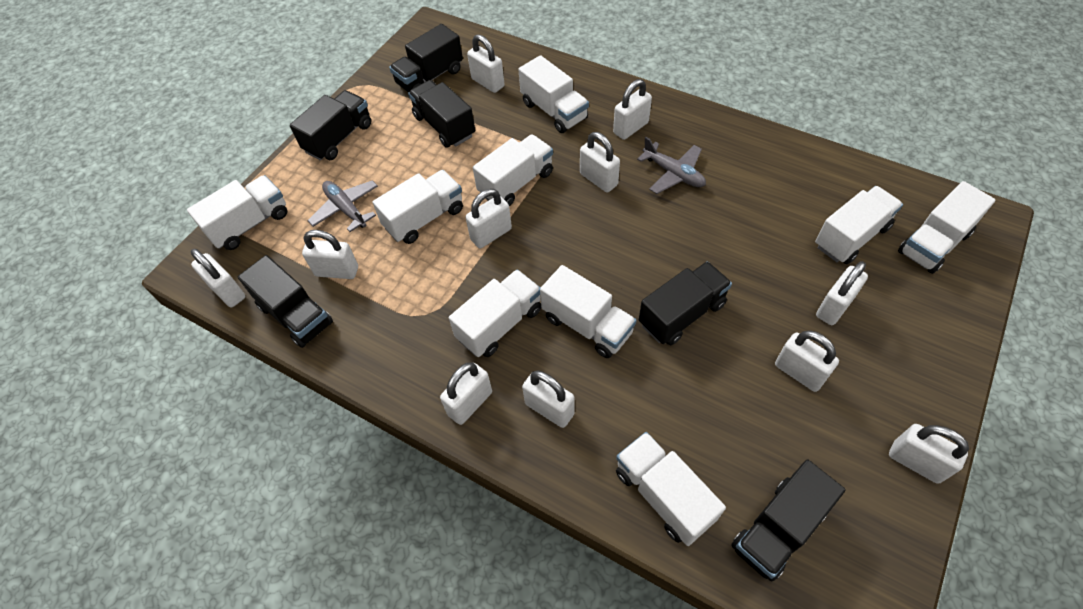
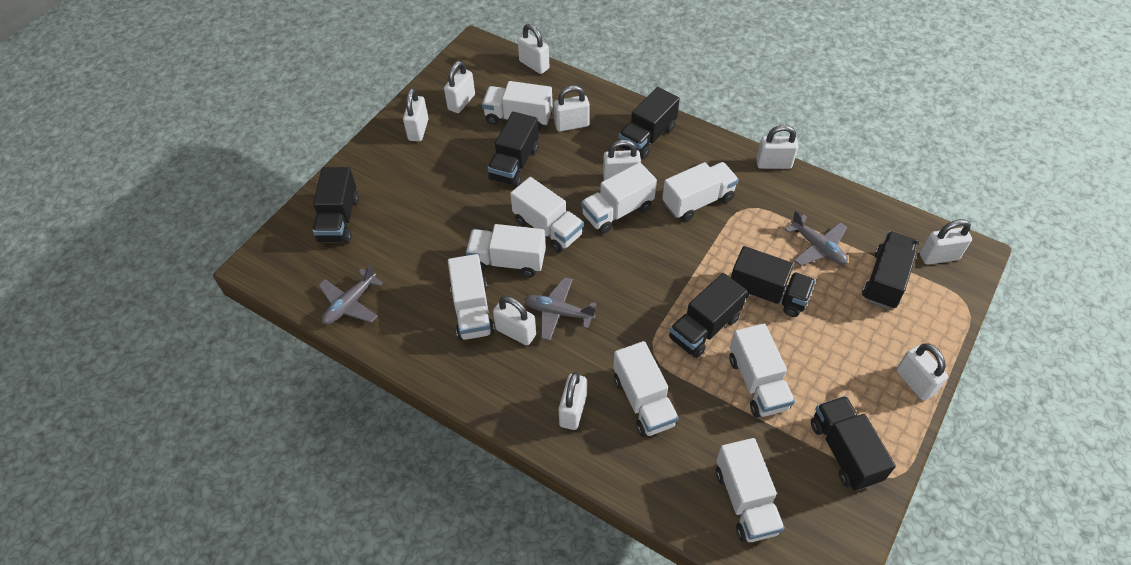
black truck: 6 -> 7
grey plane: 2 -> 3
white padlock: 11 -> 10

